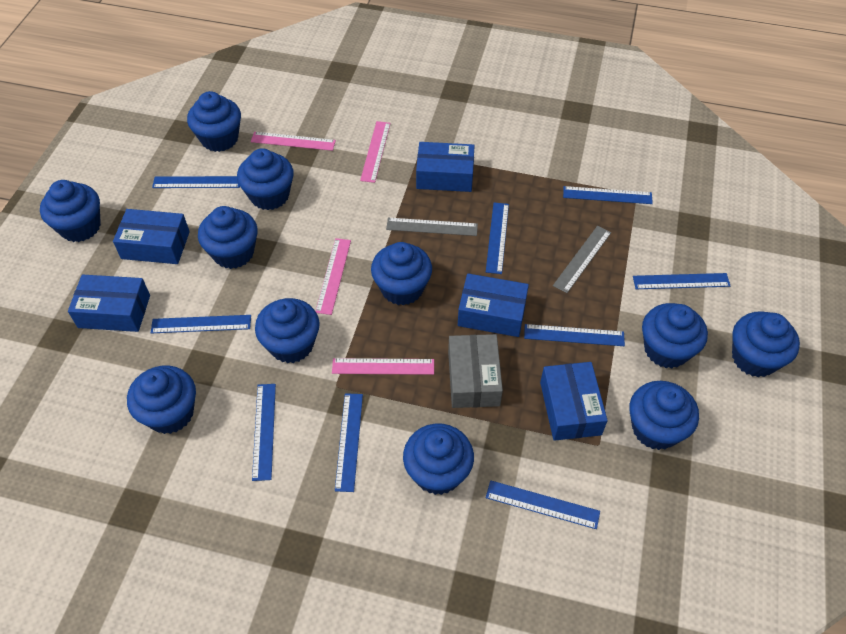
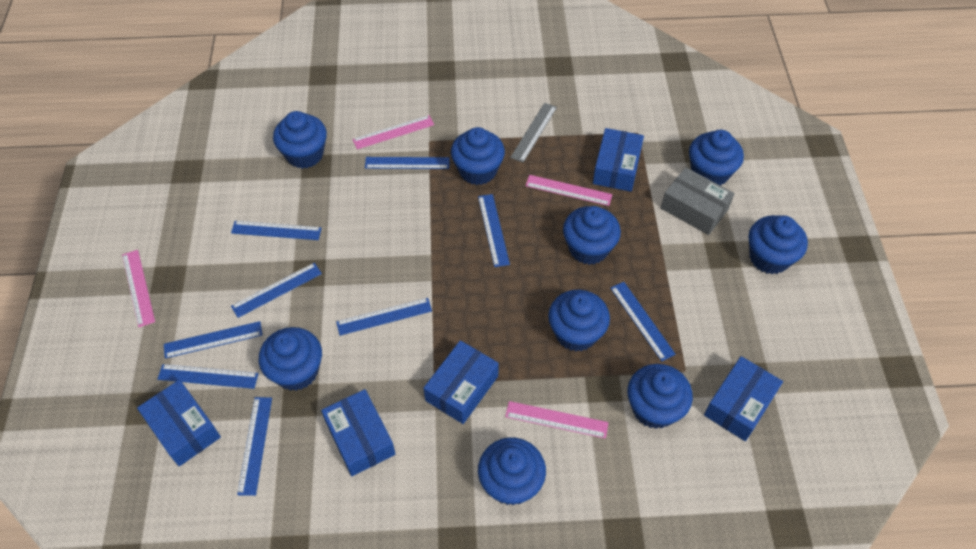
blue cupcake: 11 -> 9
grey ruler: 2 -> 1

